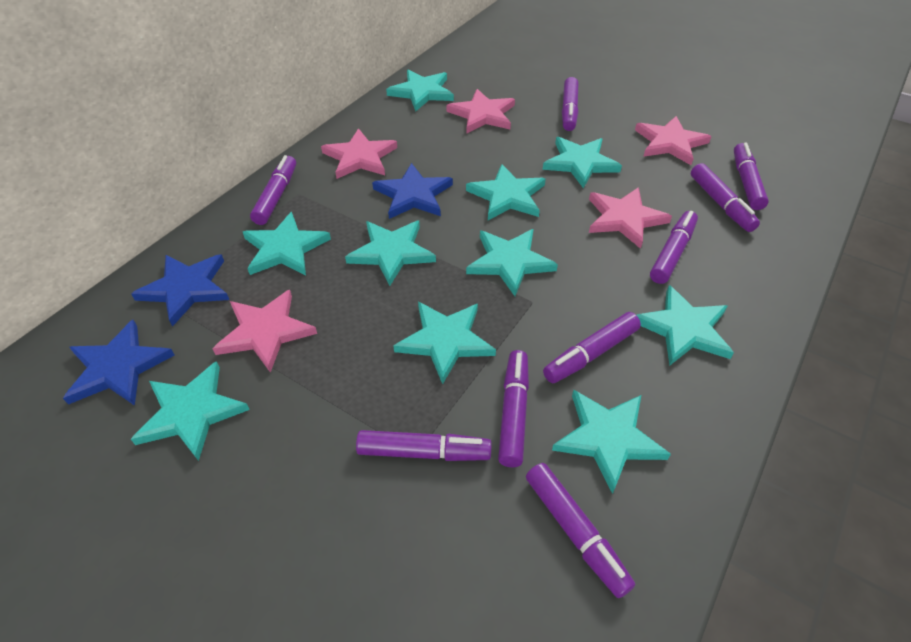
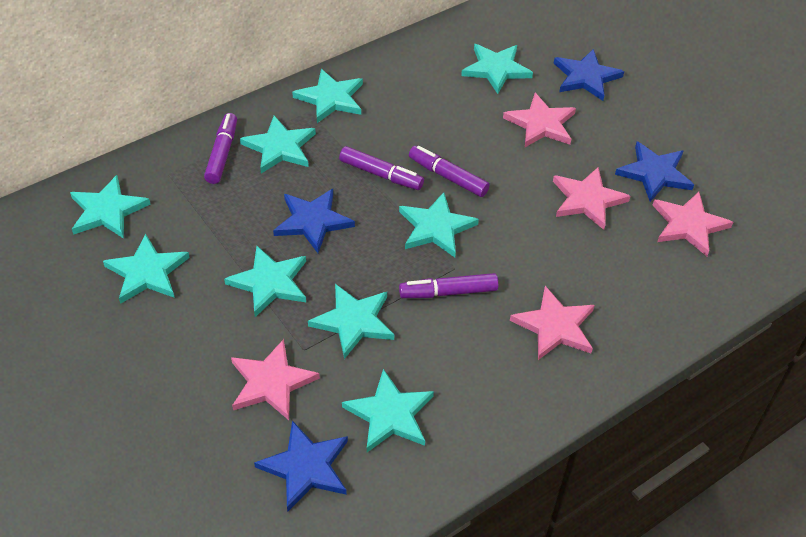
blue star: 3 -> 4
purple marker: 9 -> 4
turquoise star: 10 -> 9

